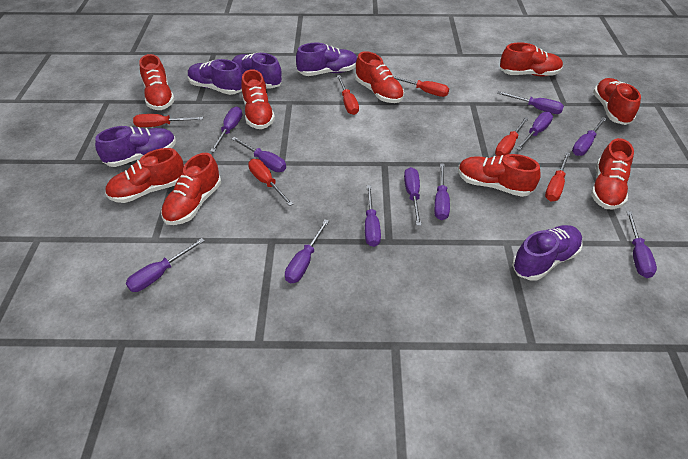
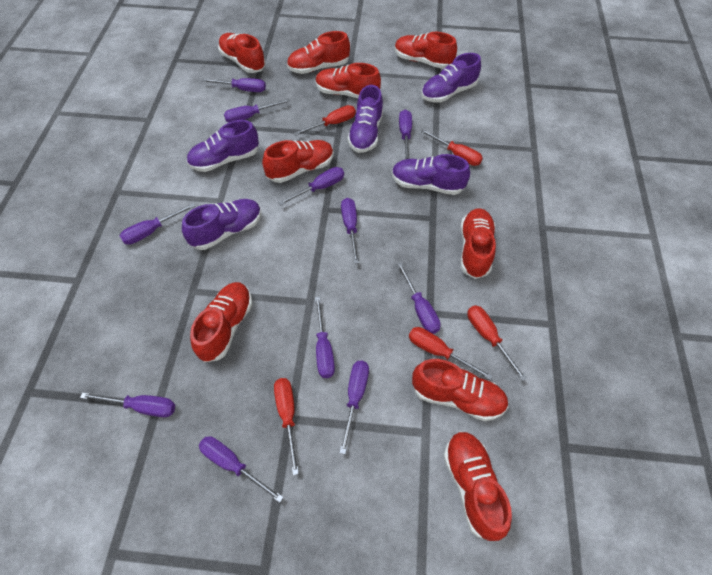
red screwdriver: 6 -> 5

